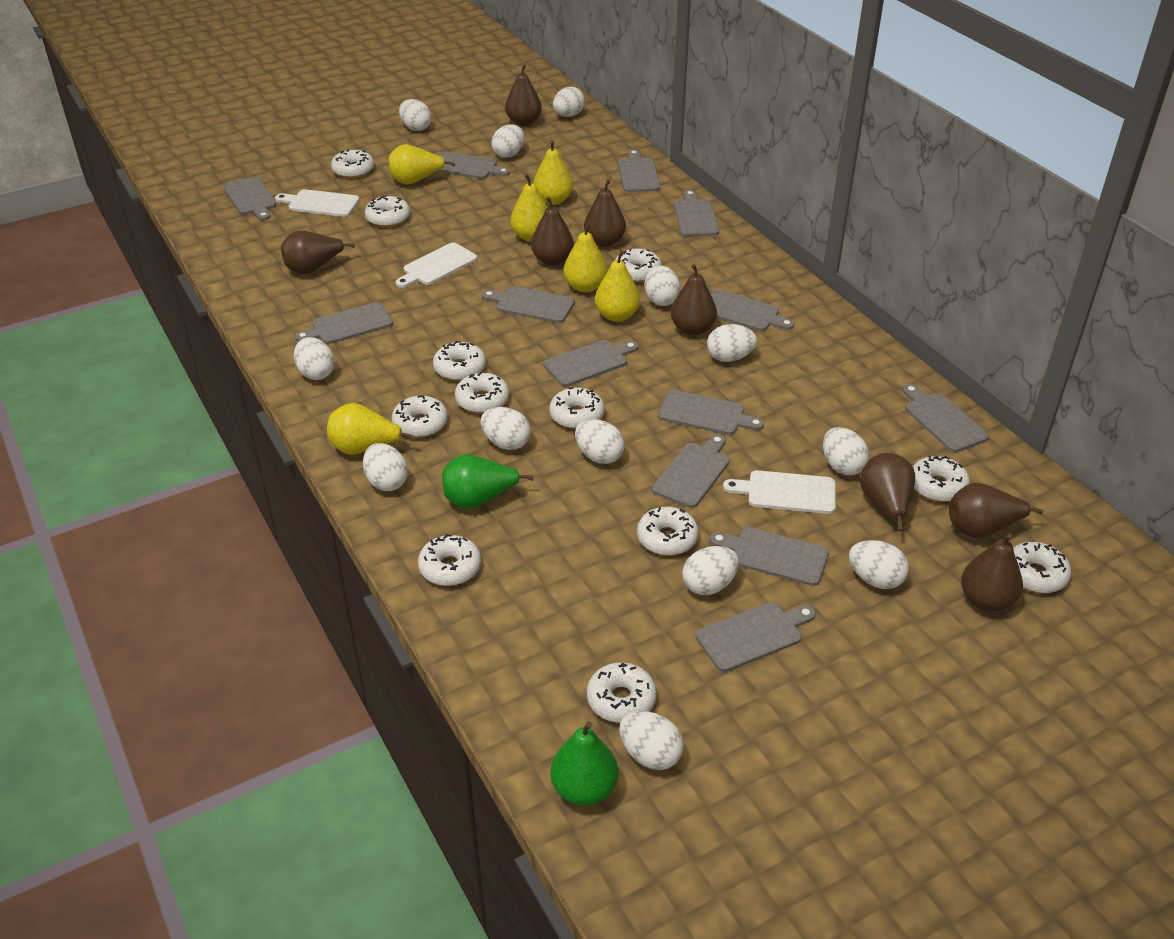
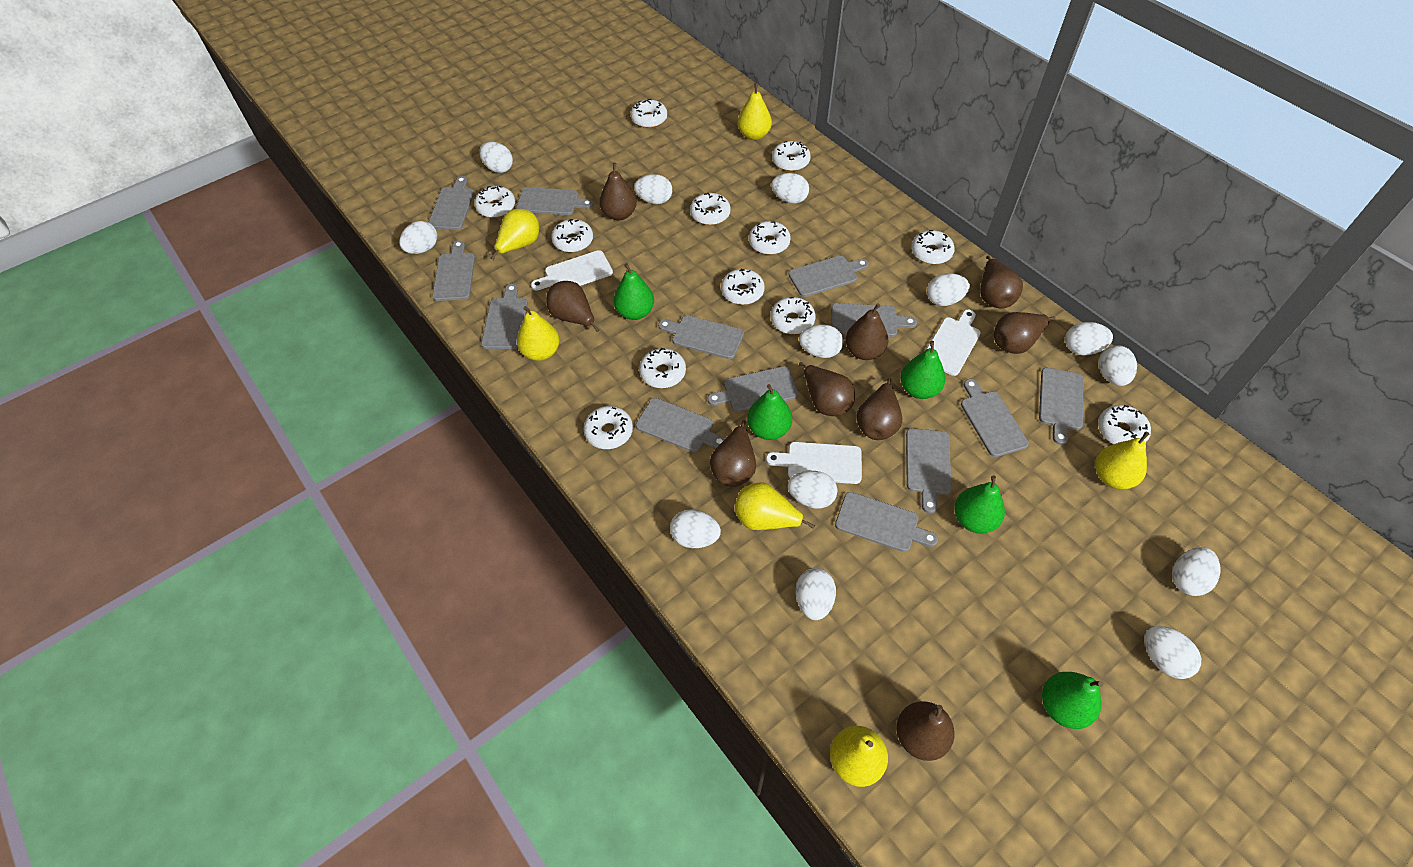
brown pear: 8 -> 9
green pear: 2 -> 5

